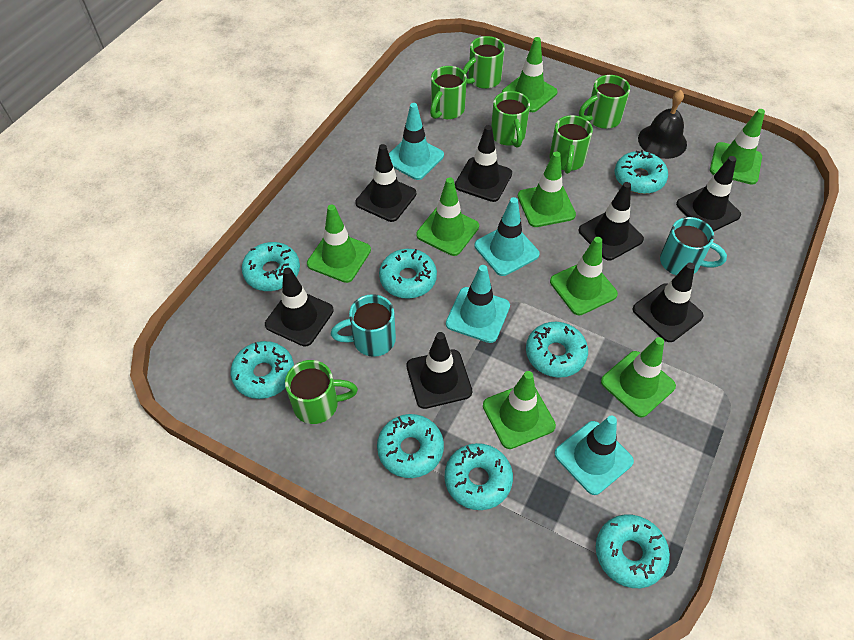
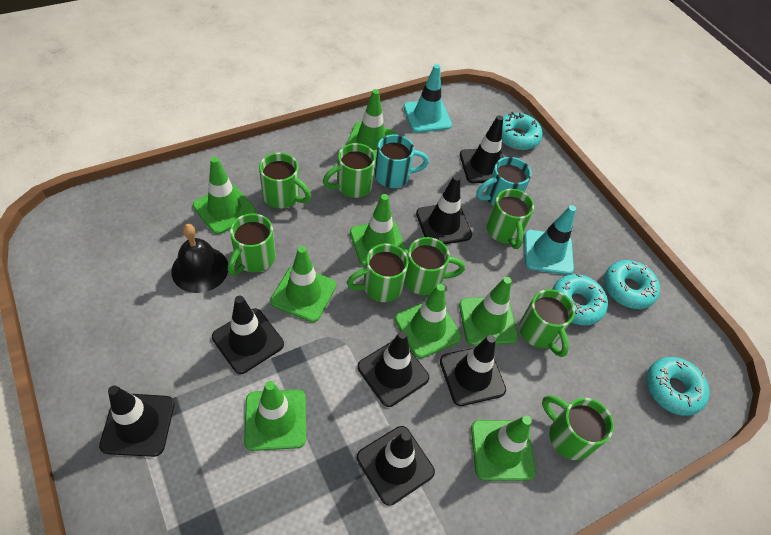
green mug: 6 -> 8
turquoise donut: 8 -> 4
turquoise traffic cone: 4 -> 2

